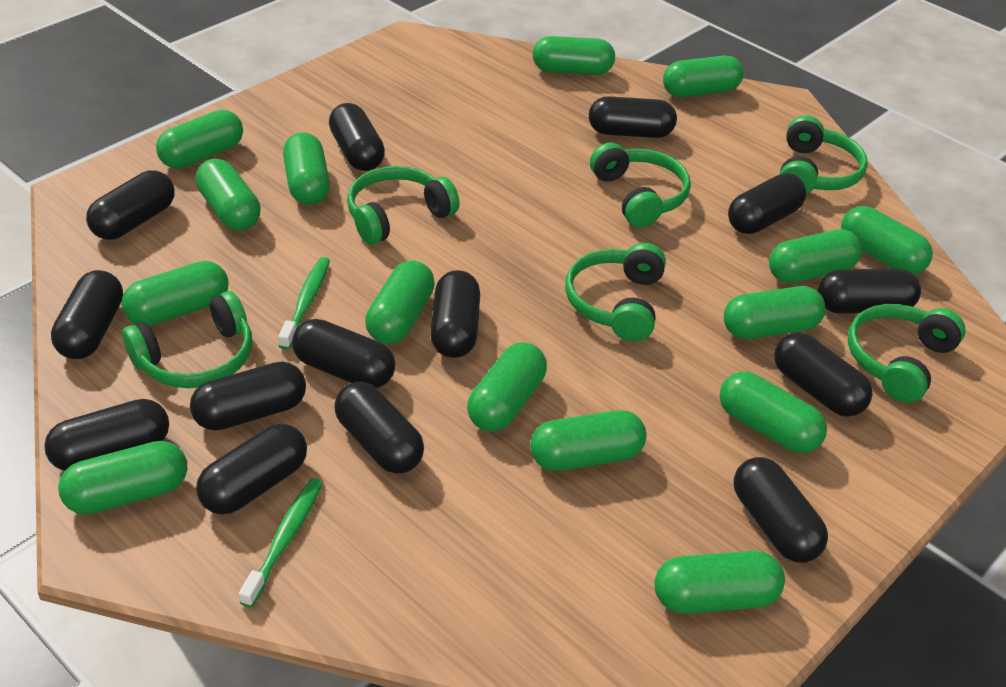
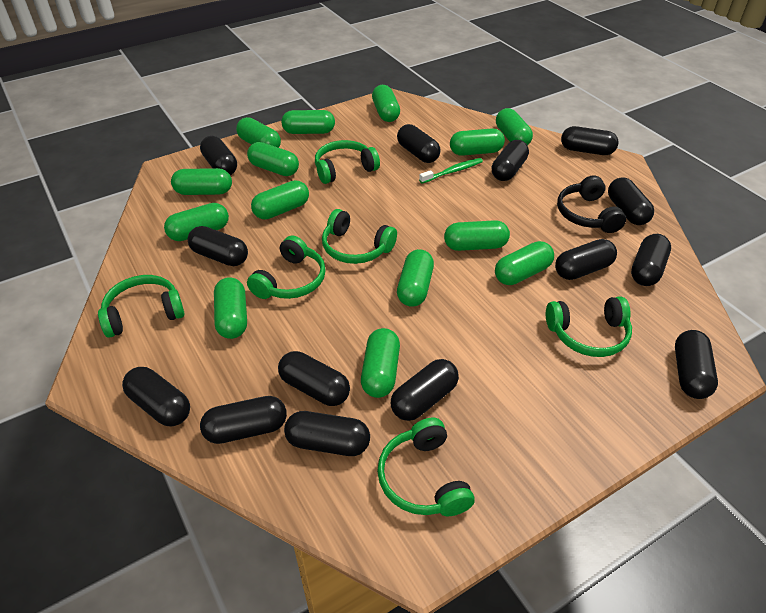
black headphones: 0 -> 1
green capsule: 15 -> 14
green toothbrush: 2 -> 1

